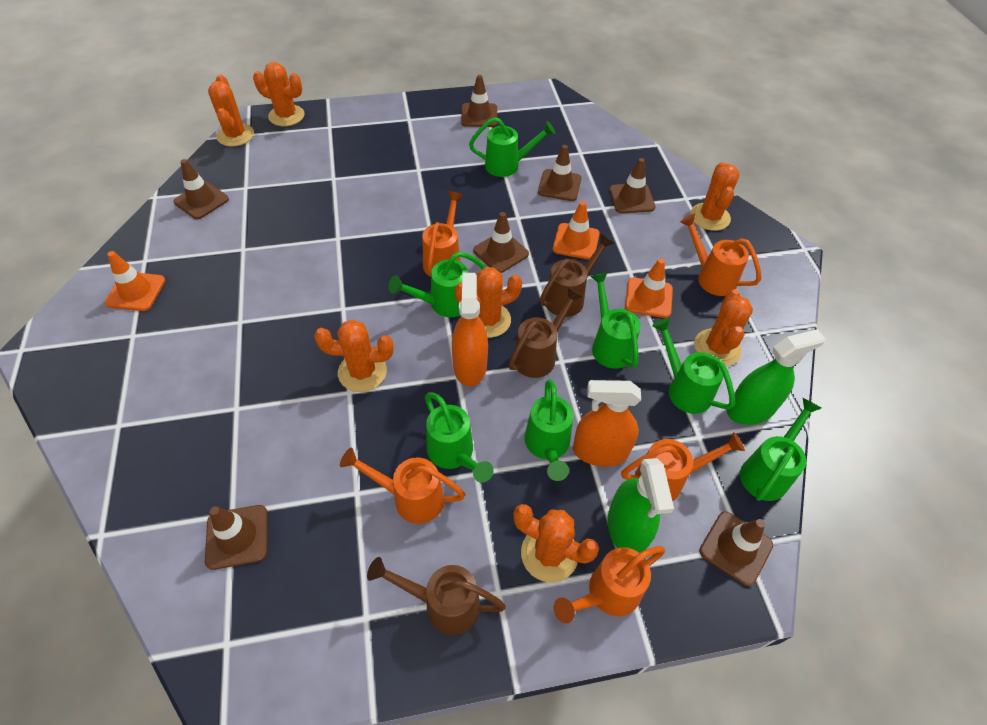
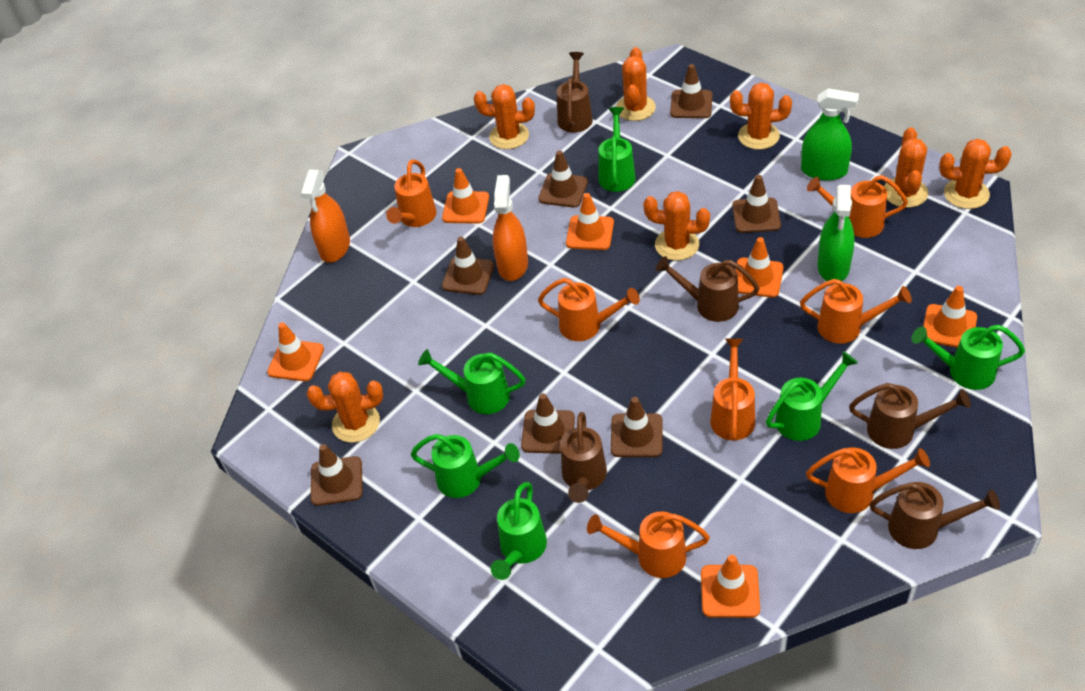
brown watering can: 3 -> 5
green watering can: 7 -> 6
orange traffic cone: 3 -> 6
orange watering can: 5 -> 7

